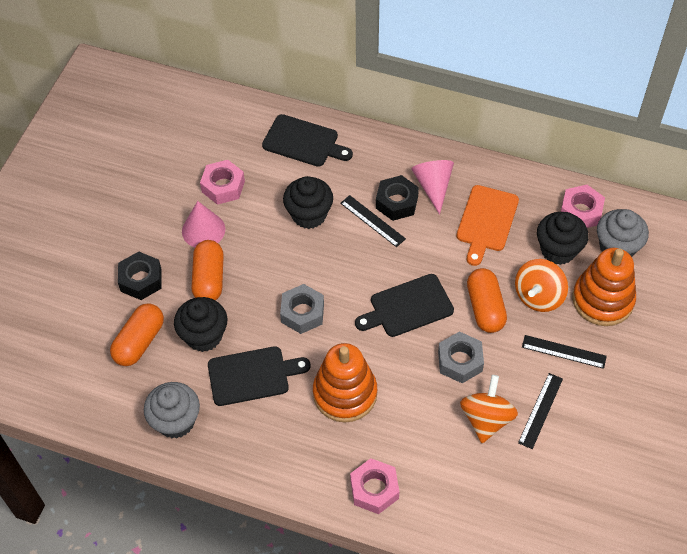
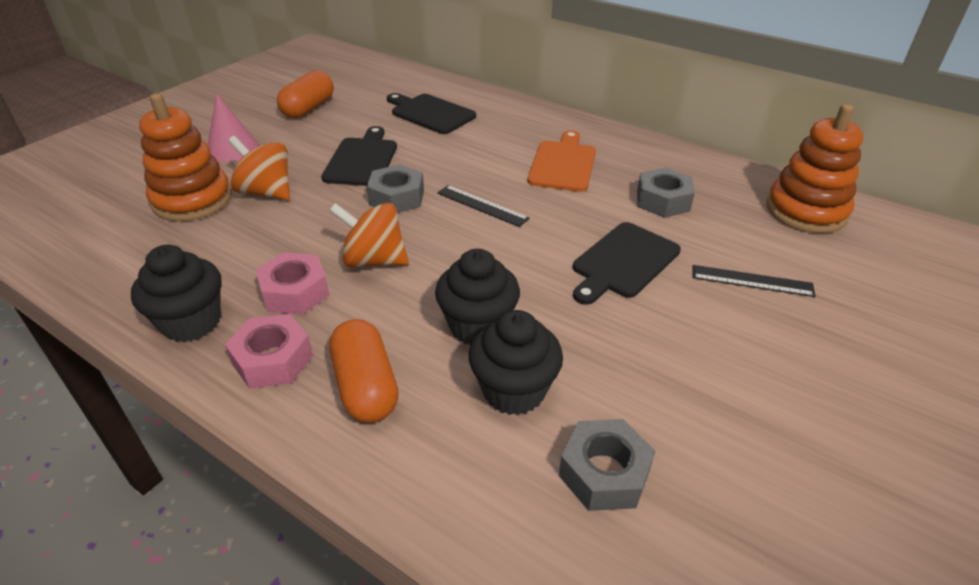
black nut: 2 -> 0
black ruler: 3 -> 2
grey cupcake: 2 -> 0
grey nut: 2 -> 3
orange capsule: 3 -> 2
pink cone: 2 -> 1
pink nut: 3 -> 2

